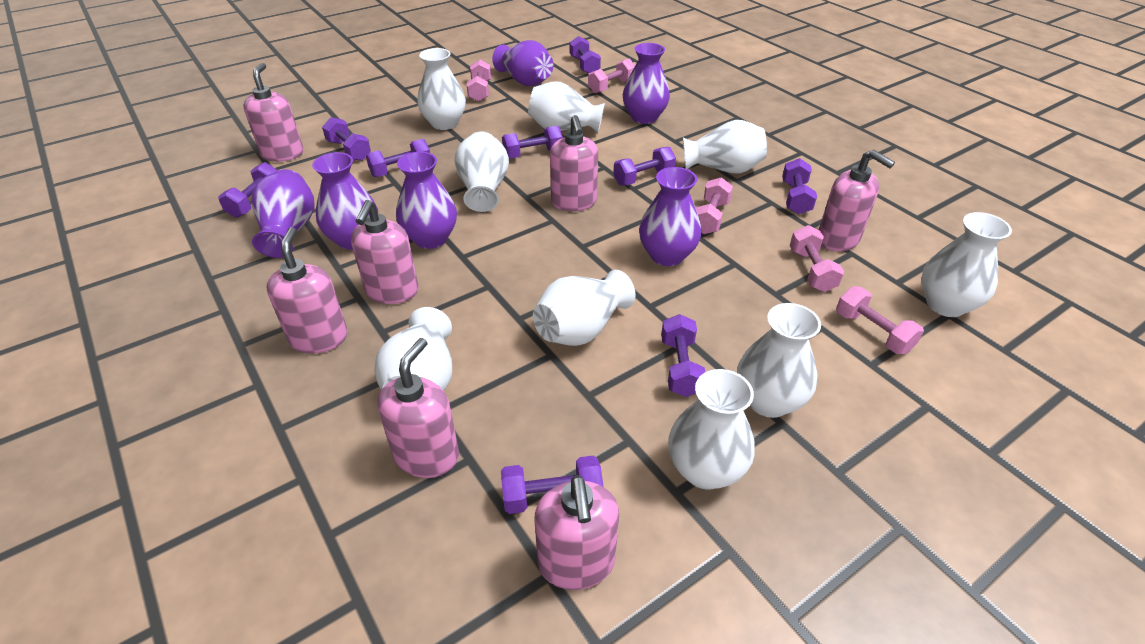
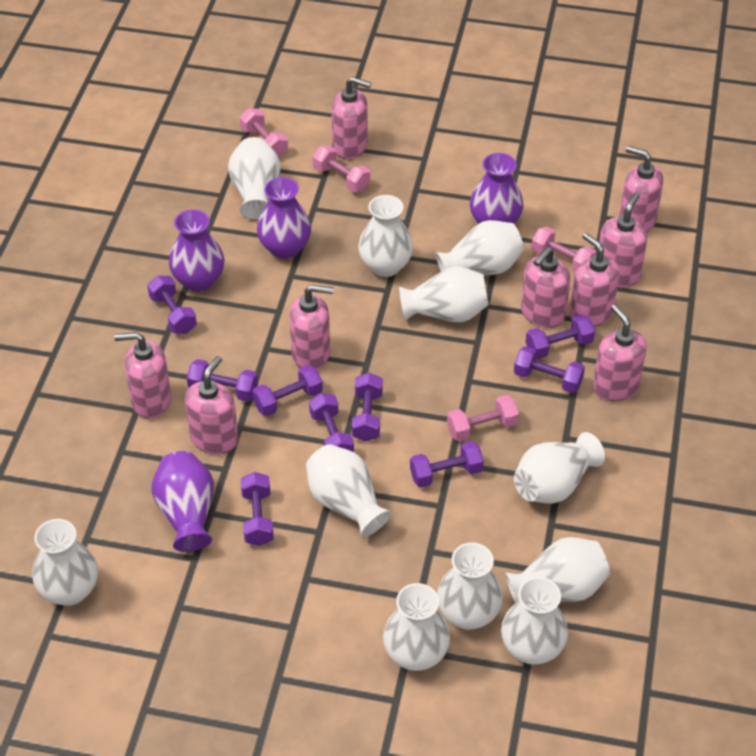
pink dumbbell: 5 -> 4
pink soap dispenser: 7 -> 9
purple vase: 6 -> 4
white vase: 9 -> 11

